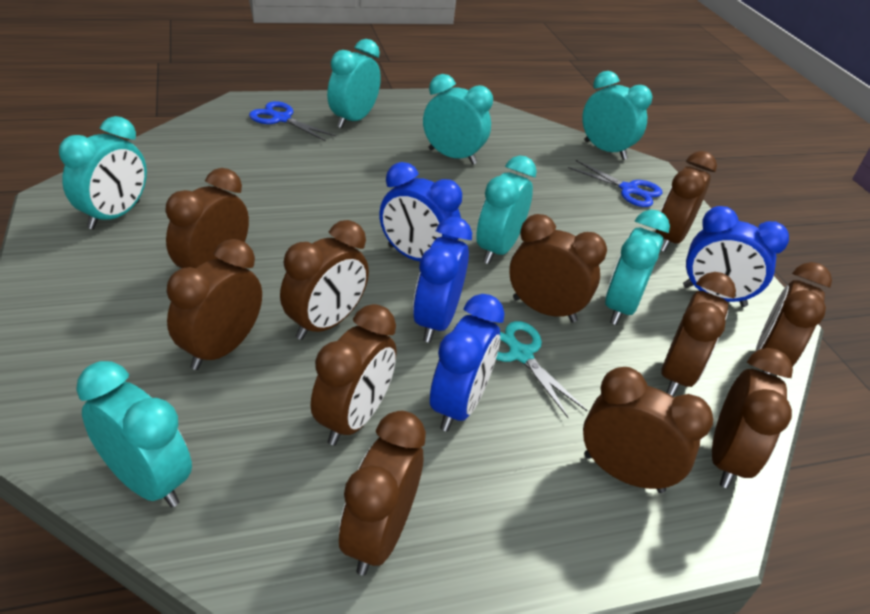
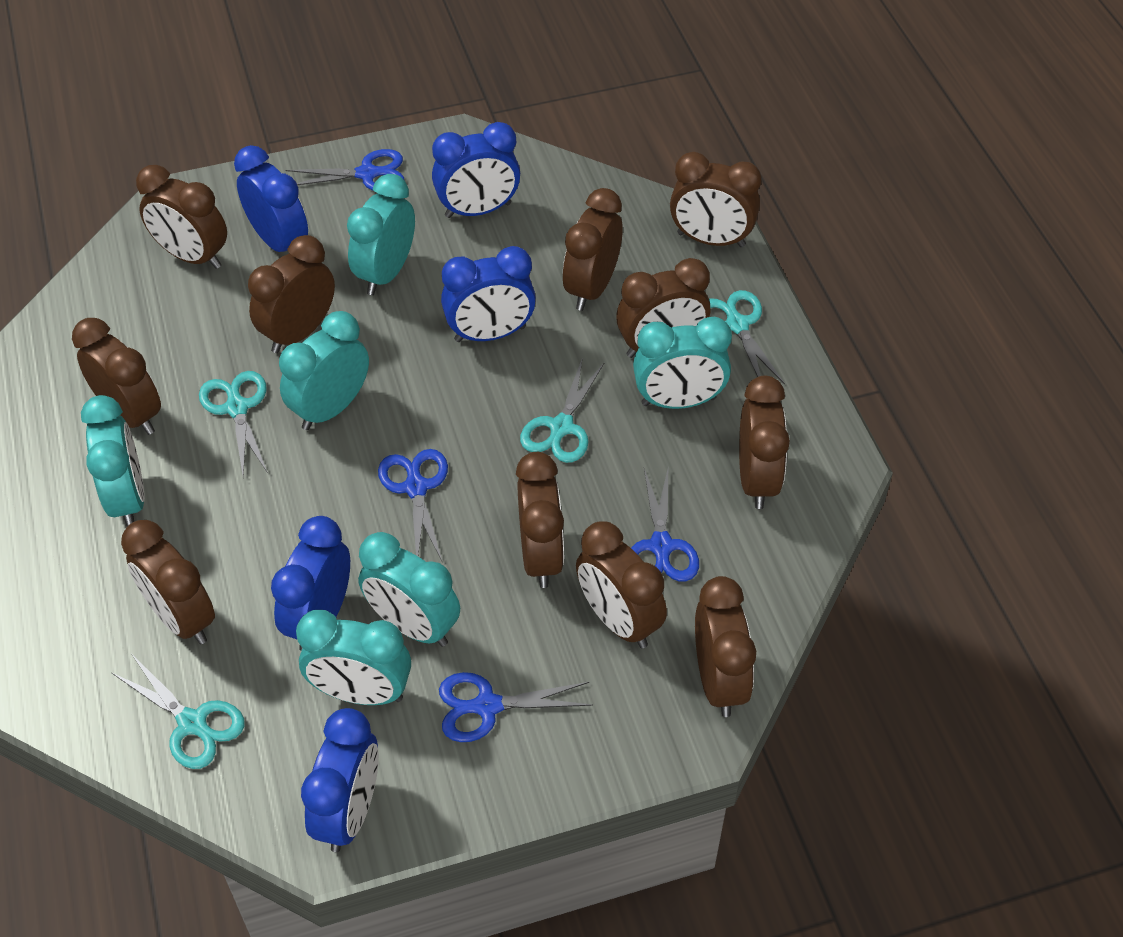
blue clock: 4 -> 5
blue scissors: 2 -> 4
turquoise clock: 7 -> 6
turquoise scissors: 1 -> 4

